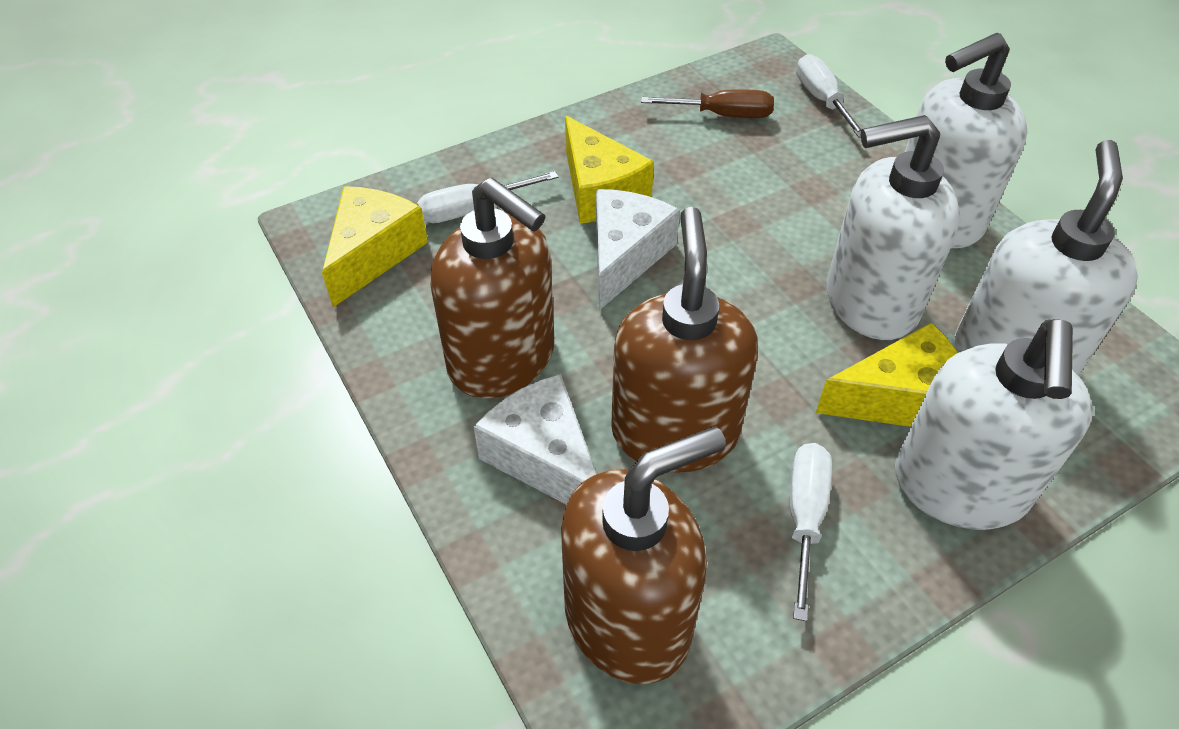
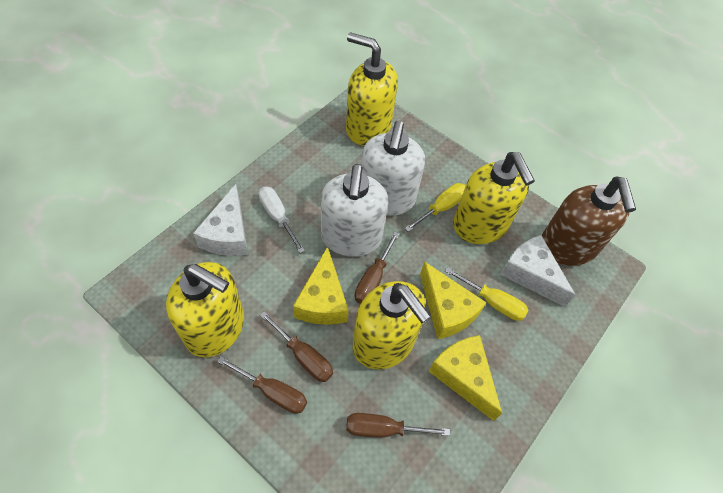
brown screwdriver: 1 -> 4
brown soap dispenser: 3 -> 1
white screwdriver: 3 -> 1
white soap dispenser: 4 -> 2
yellow screwdriver: 0 -> 2
yellow soap dispenser: 0 -> 4

